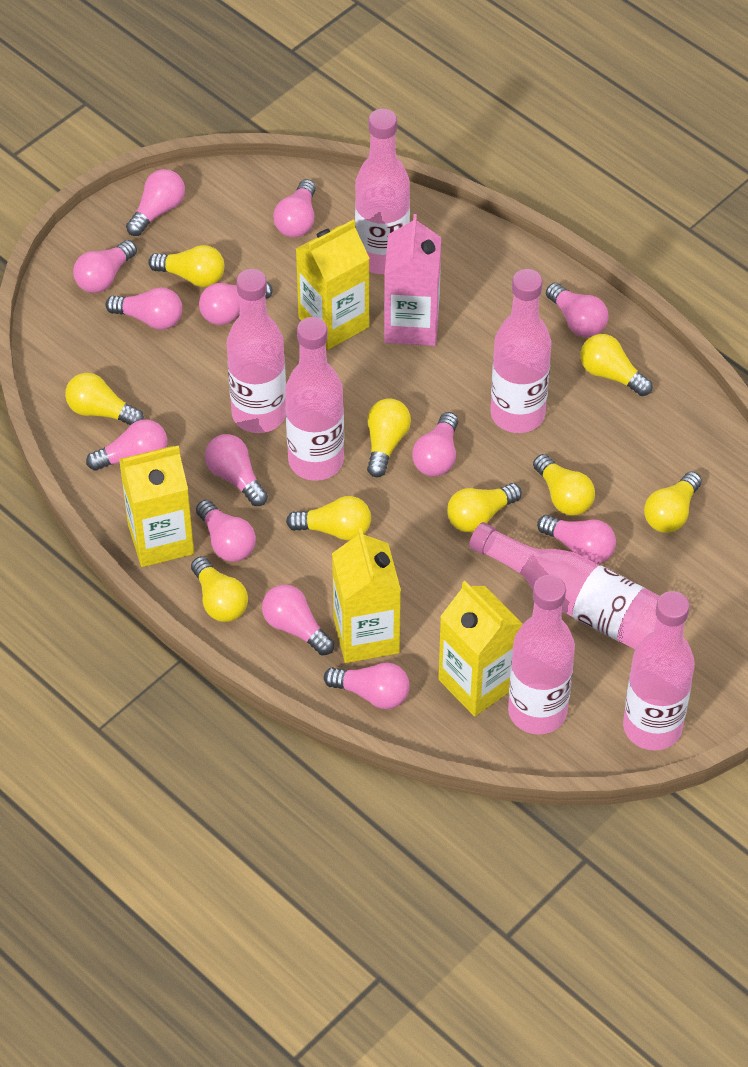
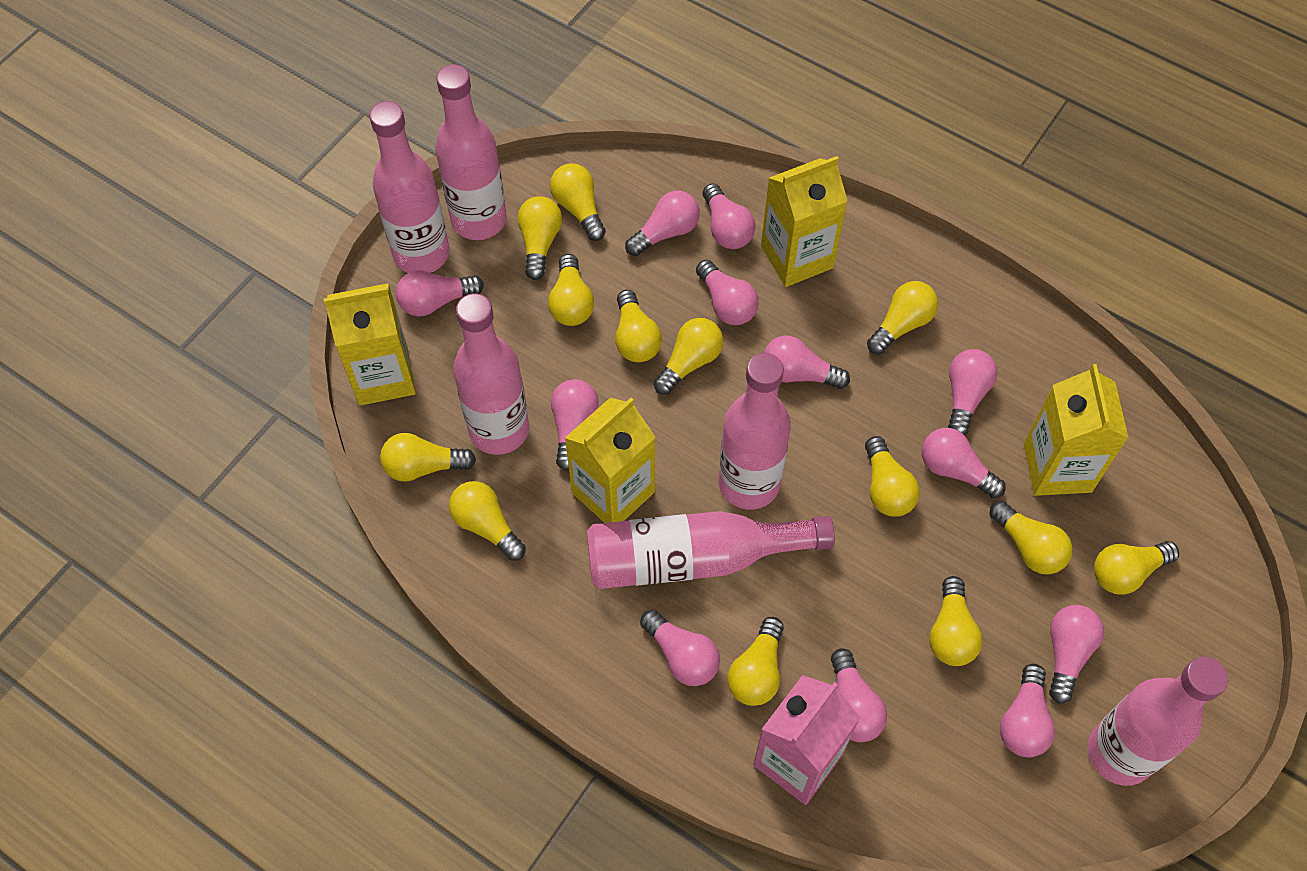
pink bottle: 7 -> 6
pink light bulb: 13 -> 12
yellow light bulb: 9 -> 13

